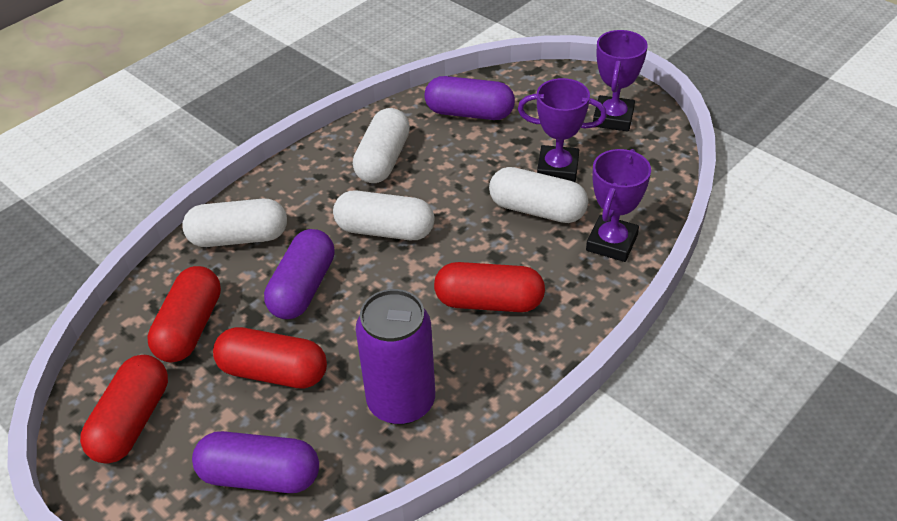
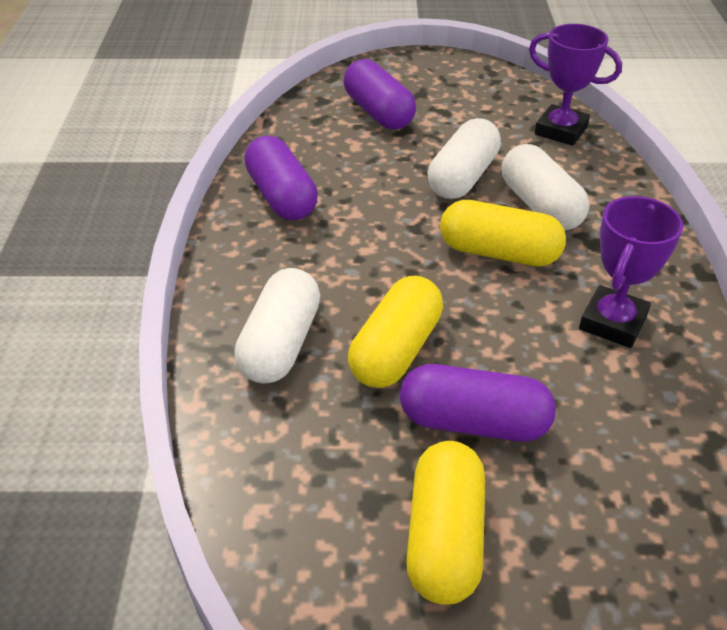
purple can: 1 -> 0
purple trophy: 3 -> 2
red capsule: 4 -> 0
white capsule: 4 -> 3
yellow capsule: 0 -> 3

